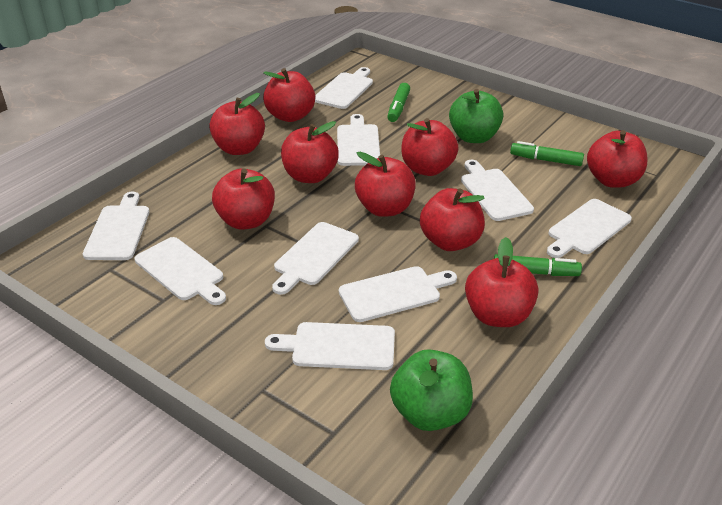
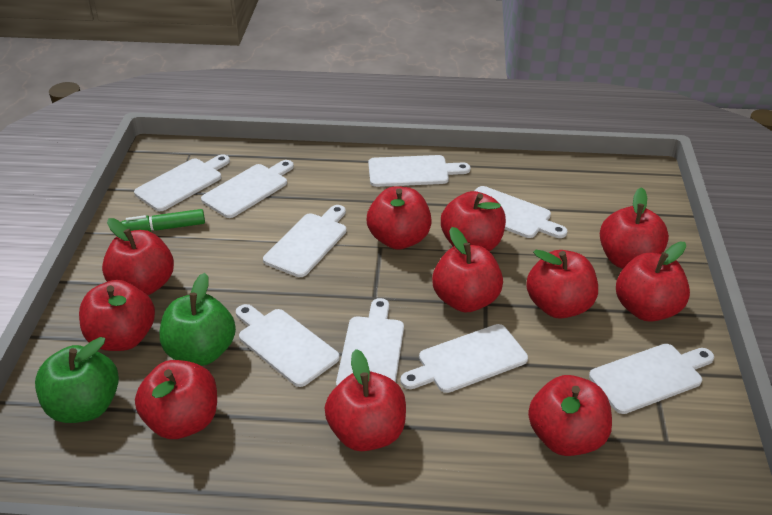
green marker: 3 -> 1
red apple: 9 -> 11

